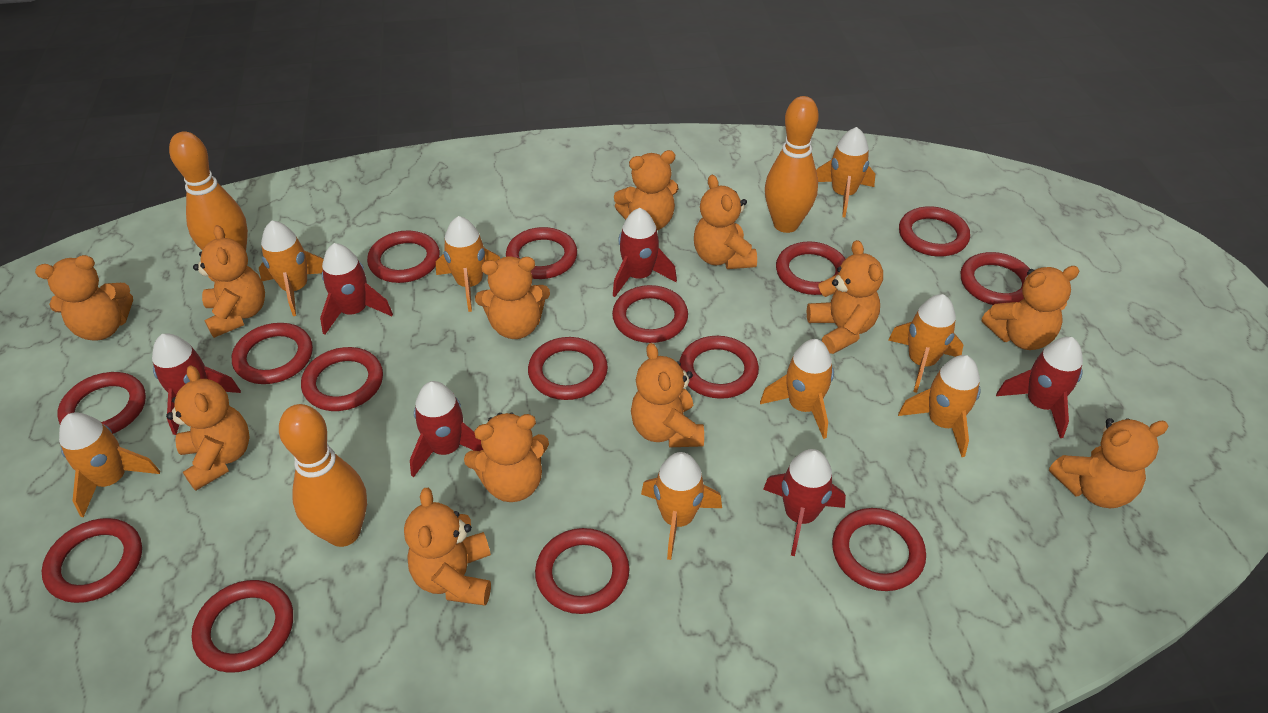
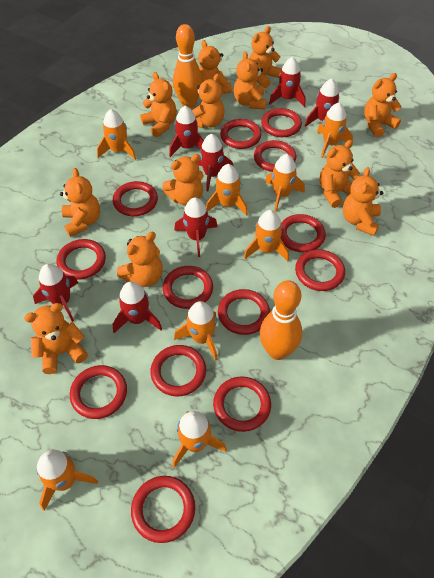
orange bowling pin: 3 -> 2
red ring: 15 -> 13
red rocket: 6 -> 7

